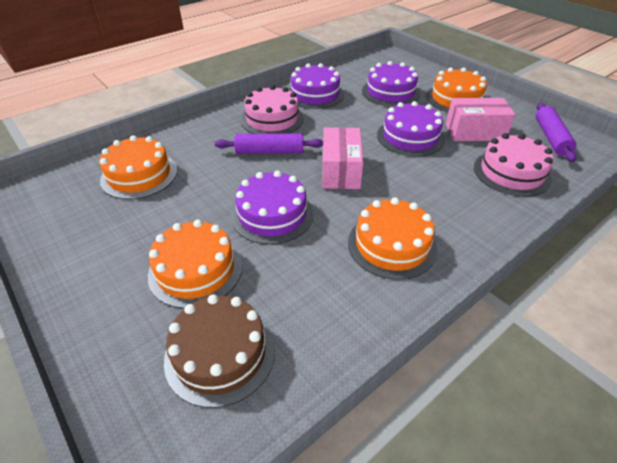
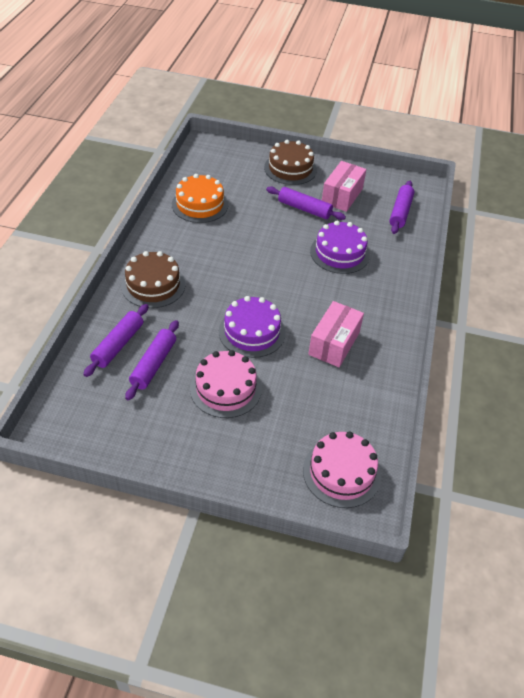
brown cake: 1 -> 2
orange cake: 4 -> 1
purple cake: 4 -> 2
purple rolling pin: 2 -> 4

